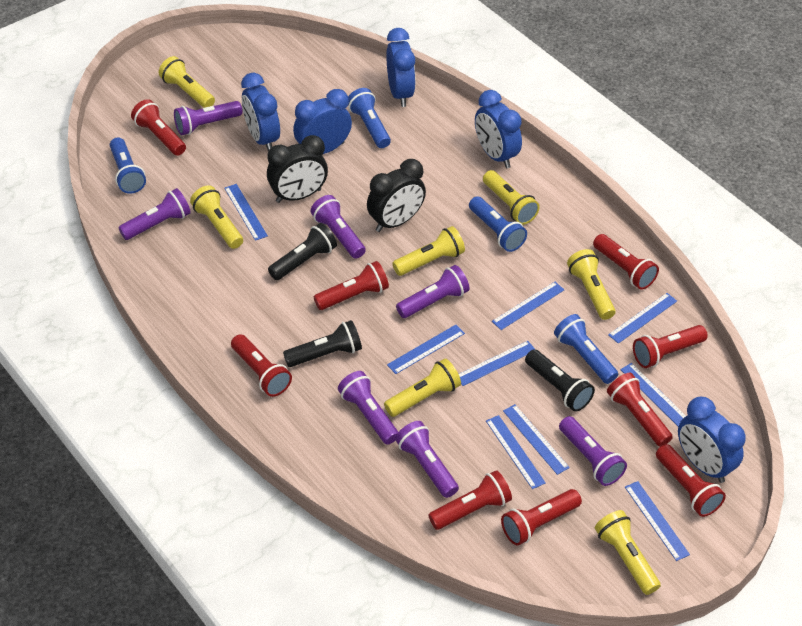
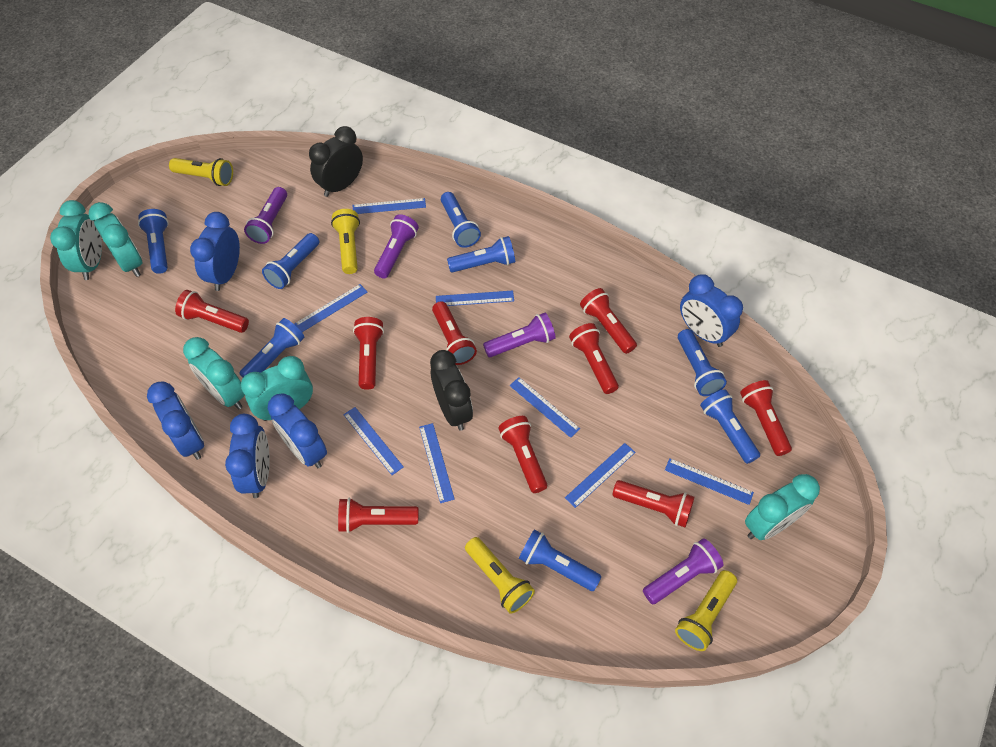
black flashlight: 3 -> 0
blue flashlight: 4 -> 8
blue ruler: 9 -> 8
purple flashlight: 7 -> 4
turquoise clock: 0 -> 5
yellow flashlight: 7 -> 4

